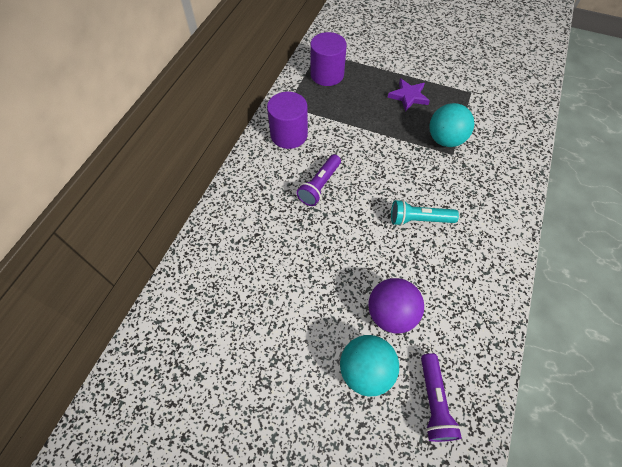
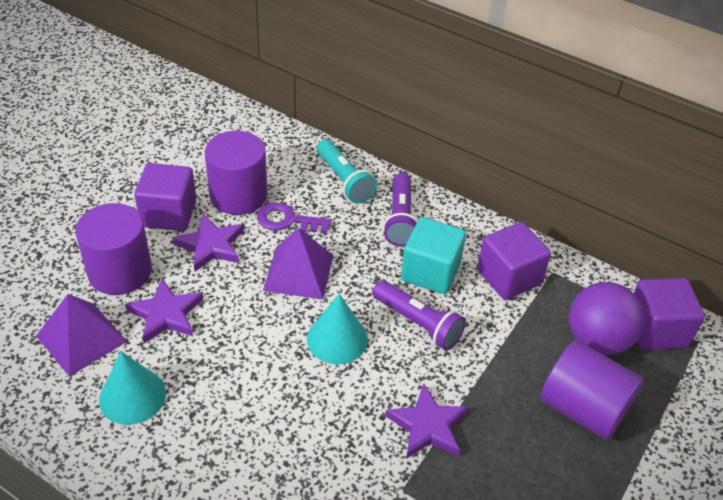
purple cube: 0 -> 3
purple cylinder: 2 -> 3
purple key: 0 -> 1
purple pyramid: 0 -> 2
purple star: 1 -> 3
turquoise ball: 2 -> 0
turquoise cone: 0 -> 2
turquoise cube: 0 -> 1

